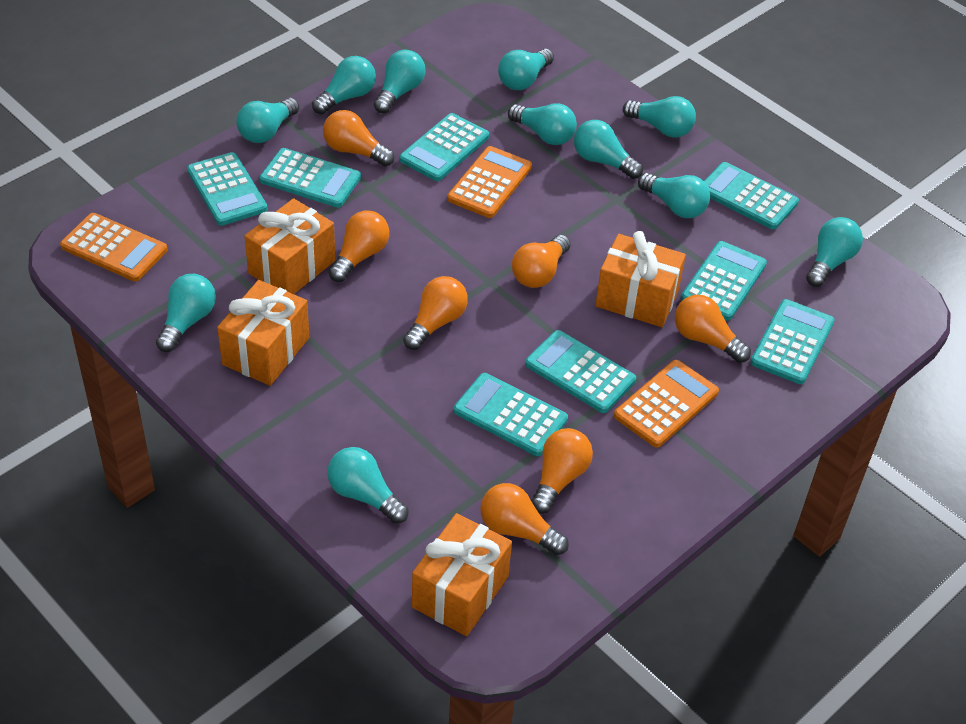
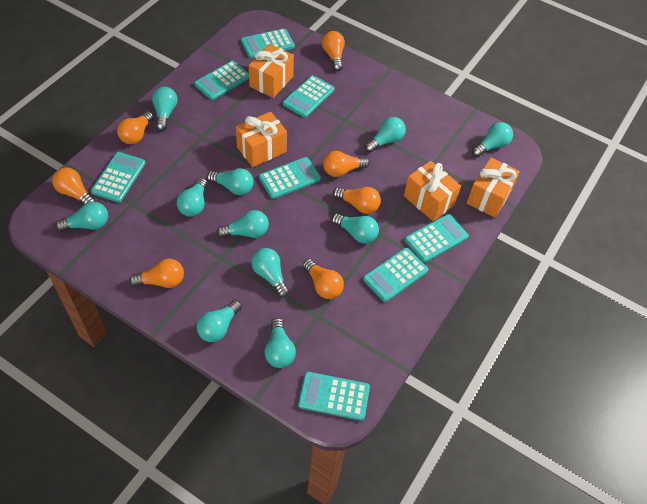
orange calculator: 3 -> 0

